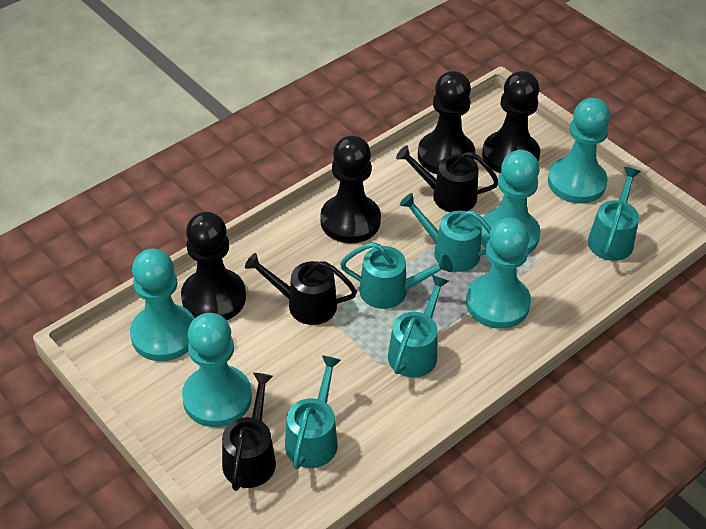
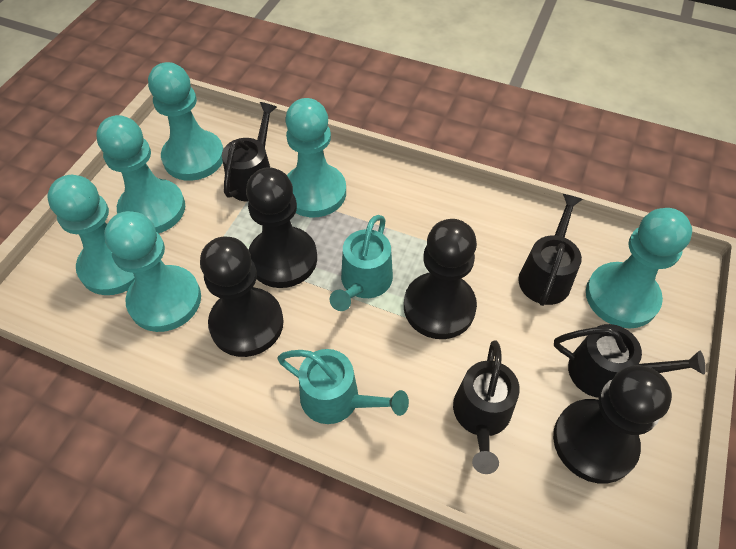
black watering can: 3 -> 4
turquoise pawn: 5 -> 6
turquoise watering can: 5 -> 2

